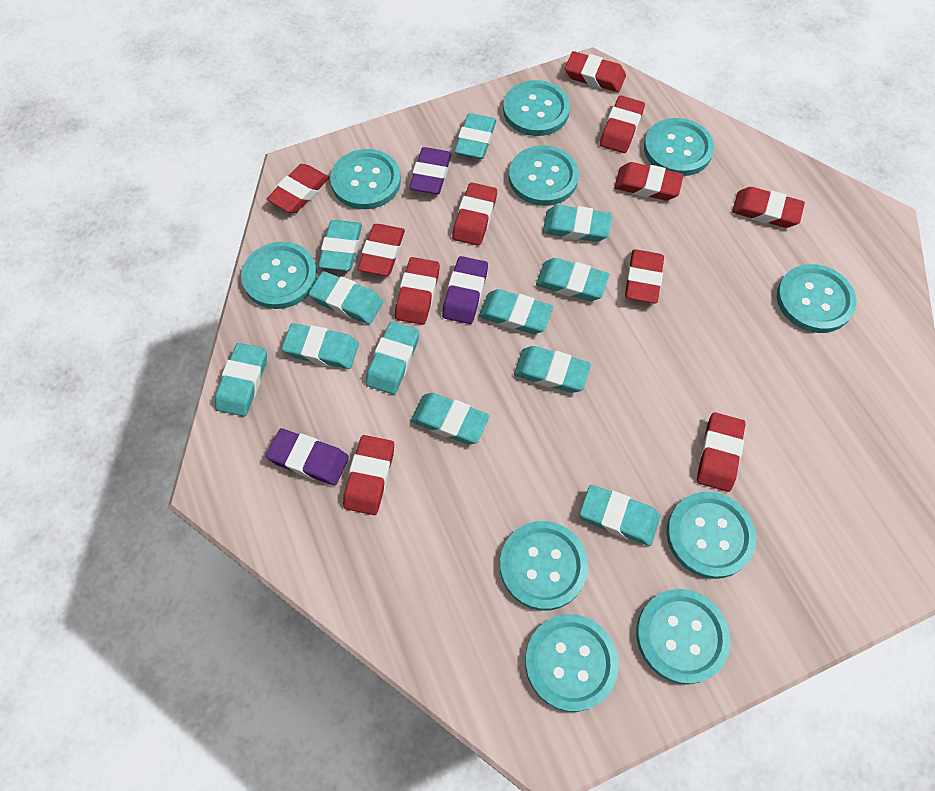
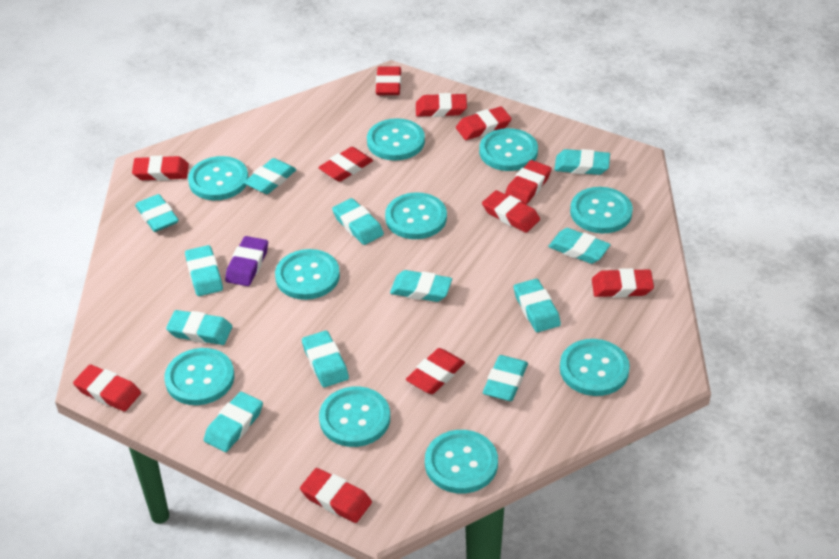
purple eraser: 3 -> 1

